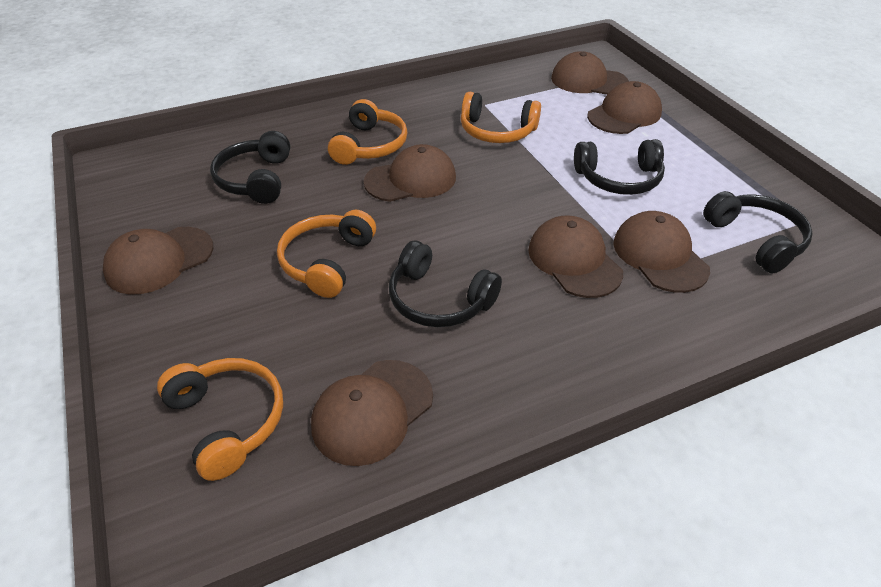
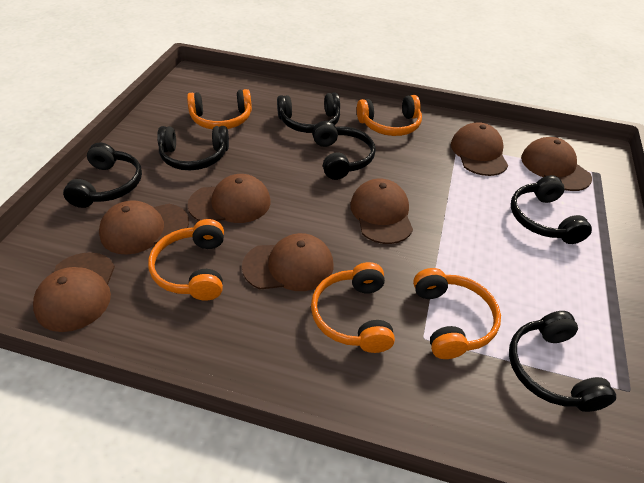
black headphones: 4 -> 6
orange headphones: 4 -> 5

